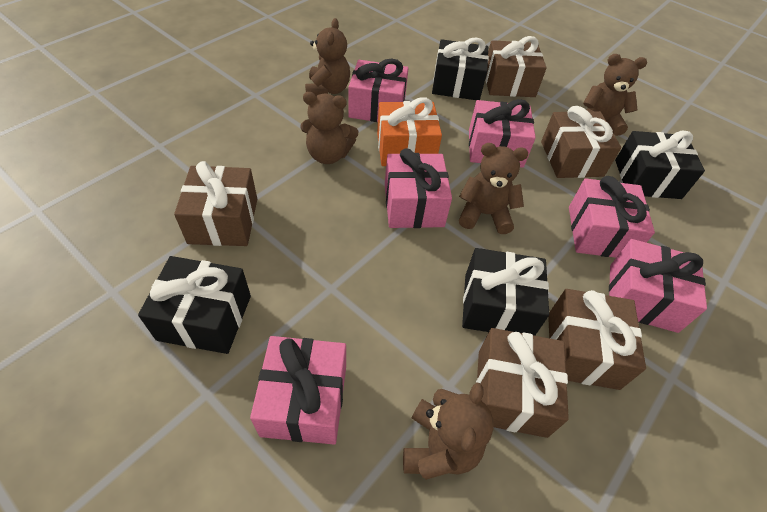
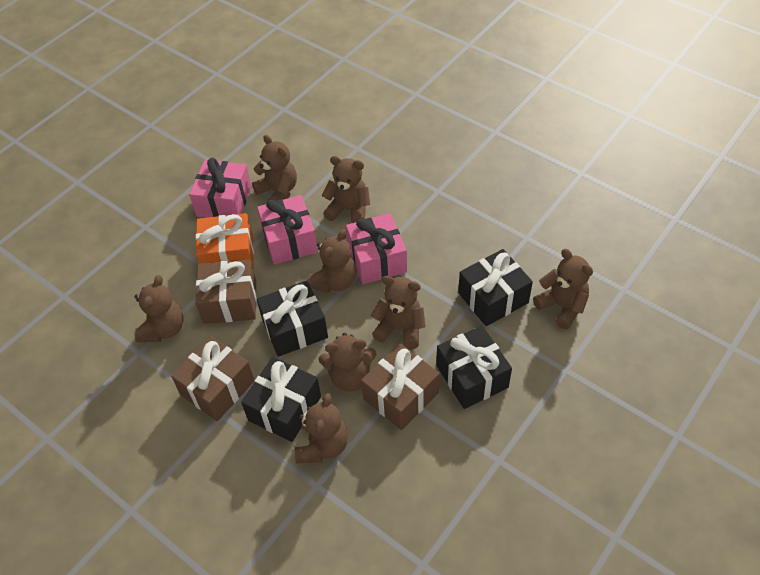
brown gift: 5 -> 3
brown teddy bear: 5 -> 8
pink gift: 6 -> 3

